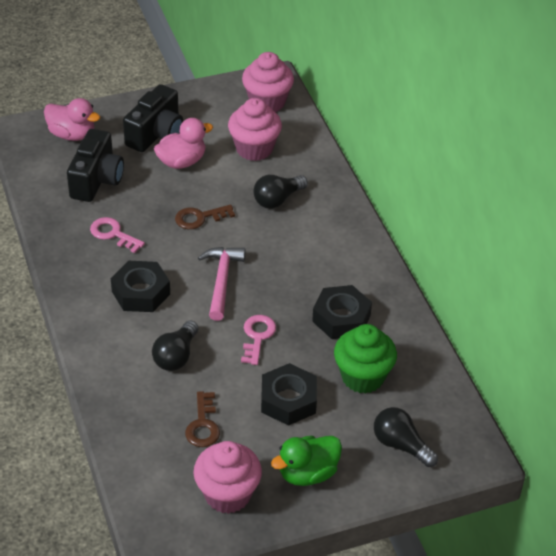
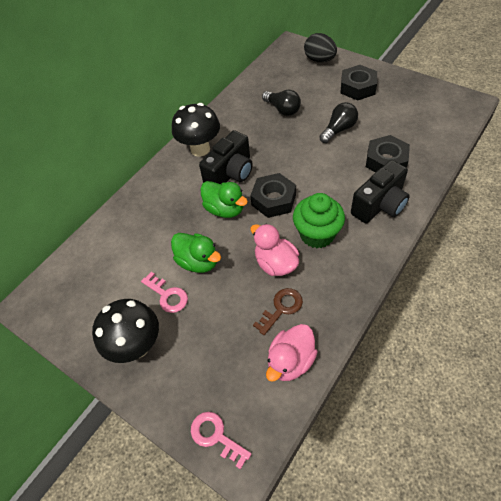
black egg: 0 -> 1
black light bulb: 3 -> 2
black mushroom: 0 -> 2
brown key: 2 -> 1
green duck: 1 -> 2
pink cupcake: 3 -> 0
pink hammer: 1 -> 0

